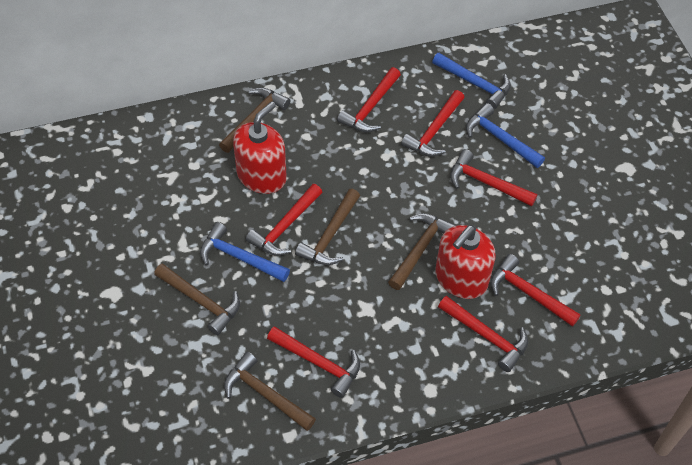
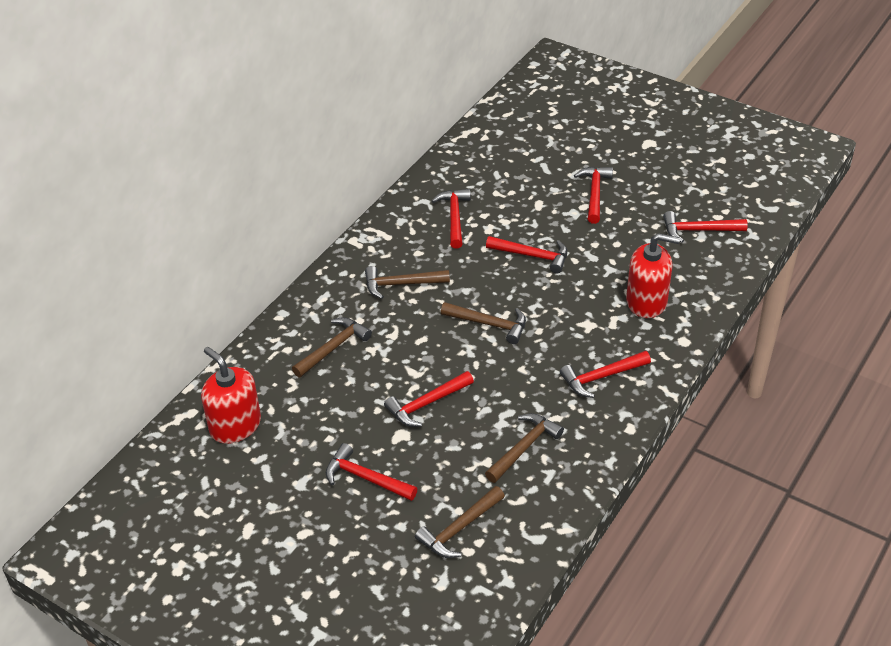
blue hammer: 3 -> 0

